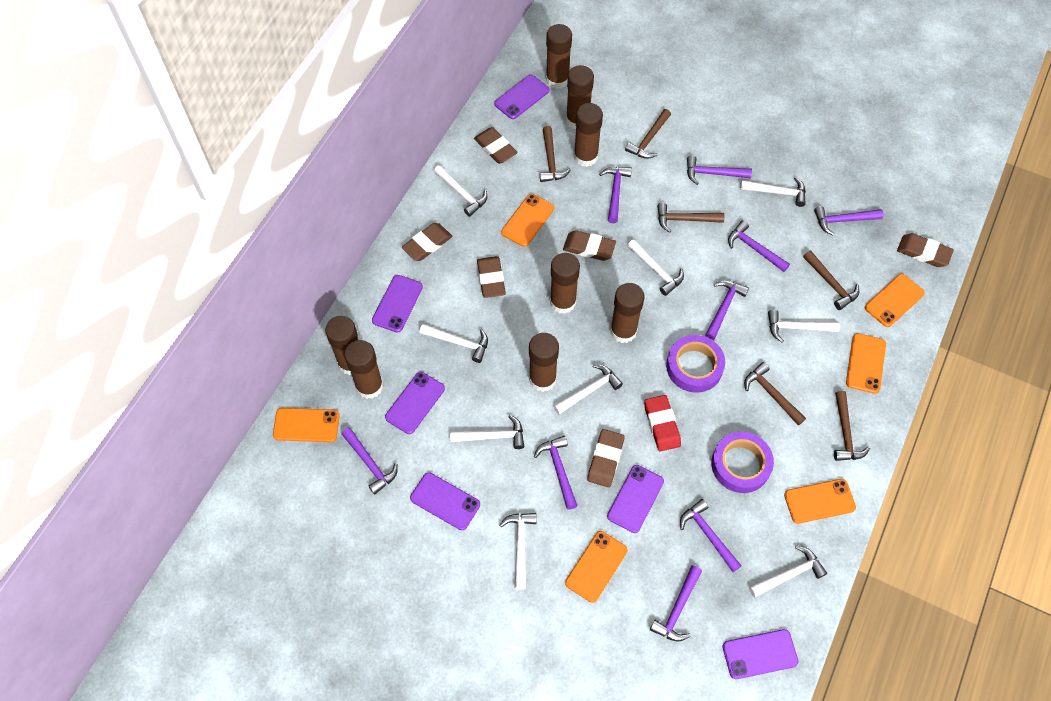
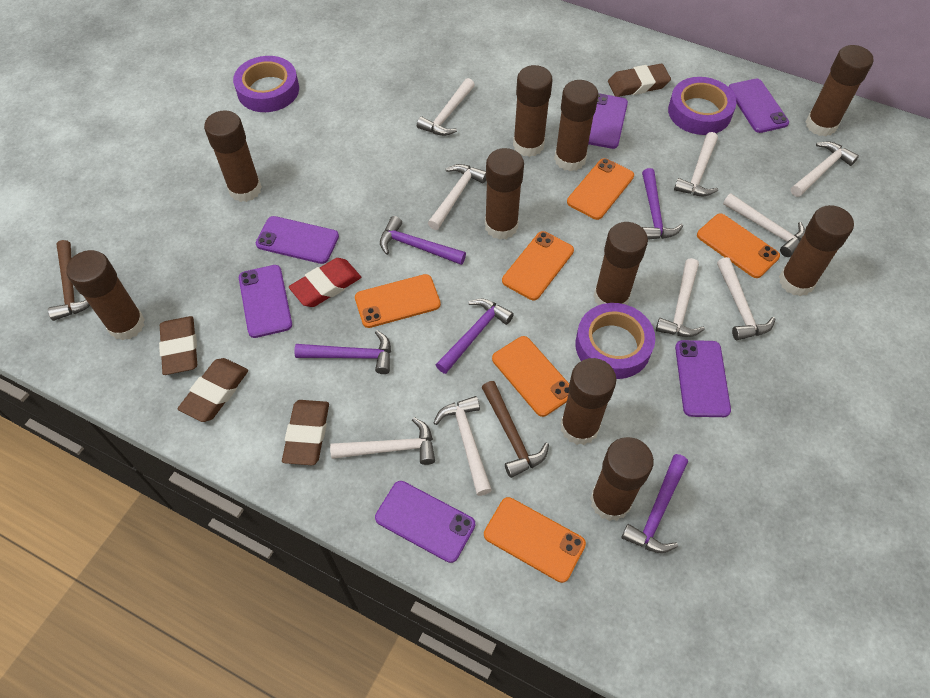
brown eraser: 6 -> 4
brown glue stick: 8 -> 10
brown hammer: 6 -> 2
purple hammer: 9 -> 5
purple tape: 2 -> 3

